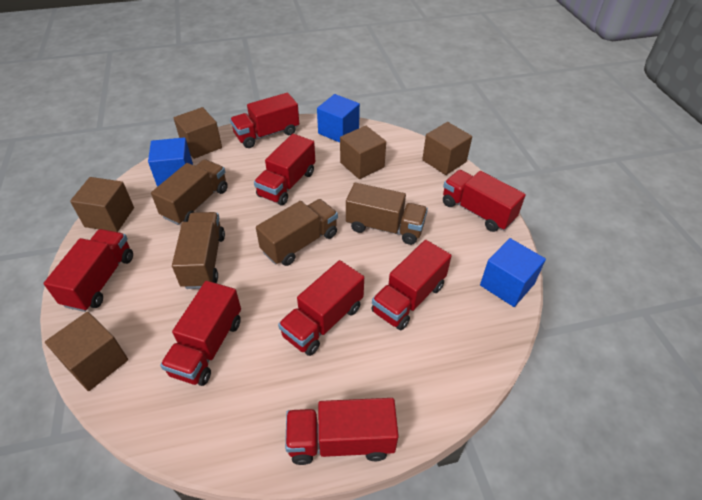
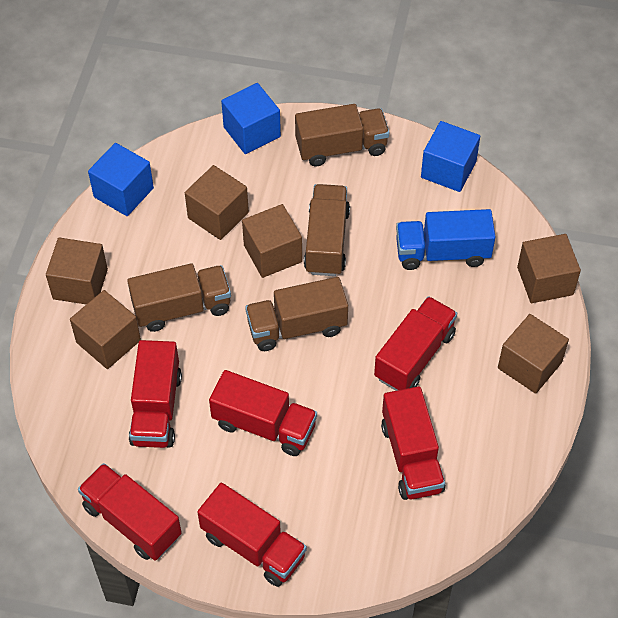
blue truck: 0 -> 1
brown cube: 5 -> 6
red truck: 8 -> 6

